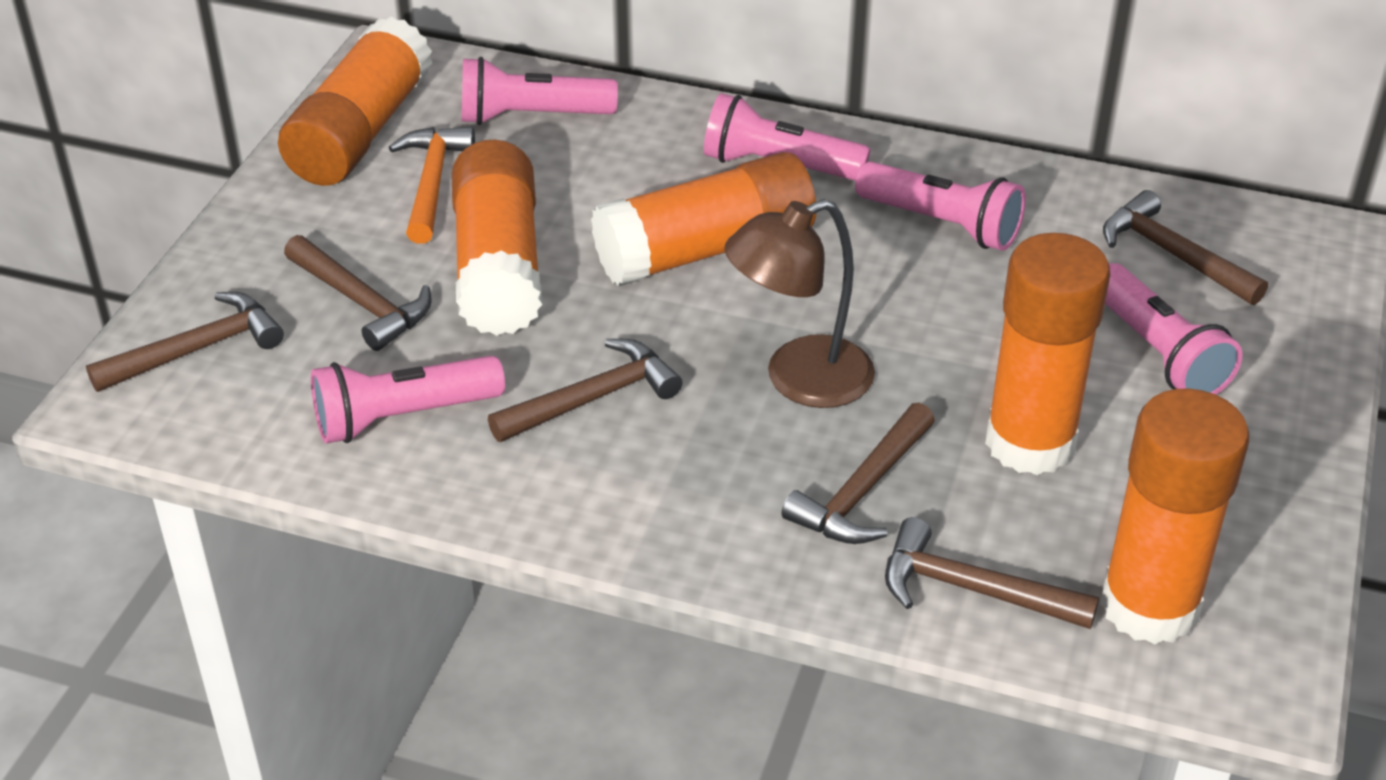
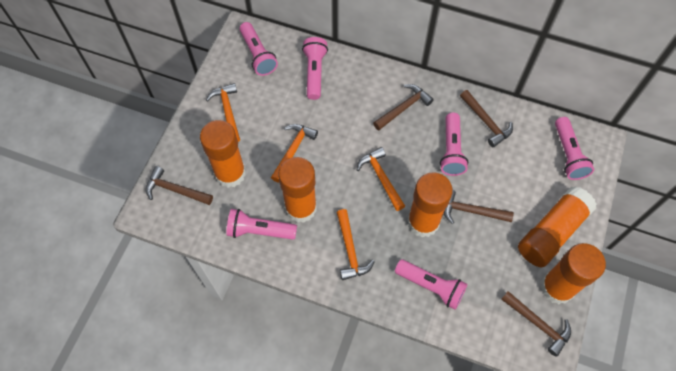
brown hammer: 6 -> 5
brown lamp: 1 -> 0
orange hammer: 1 -> 4
pink flashlight: 5 -> 6

